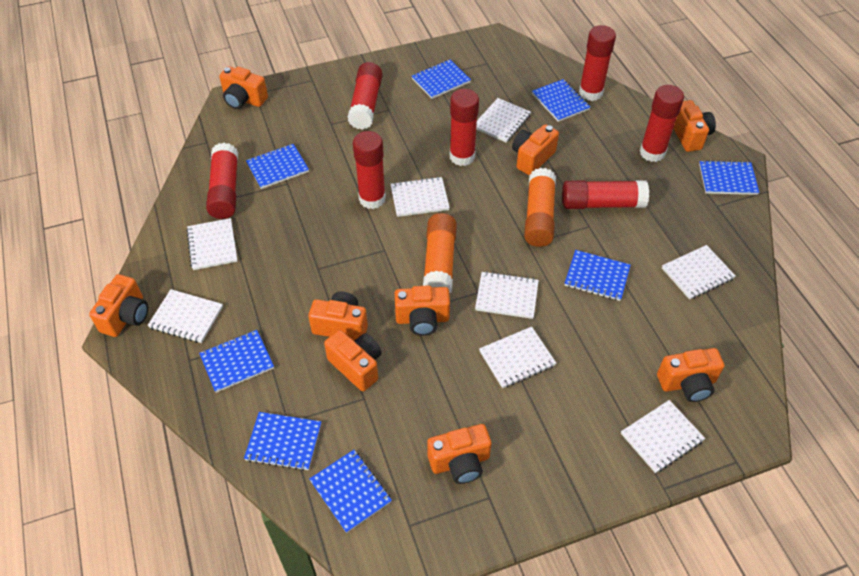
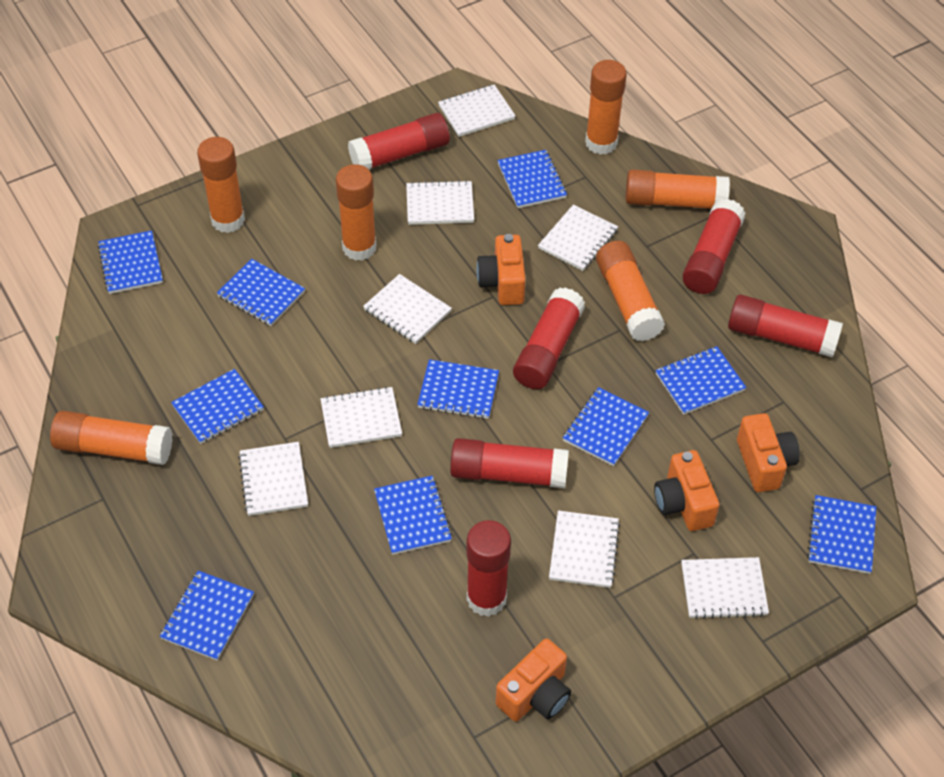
blue notebook: 8 -> 10
orange camera: 9 -> 4
orange glue stick: 2 -> 6
red glue stick: 7 -> 6

